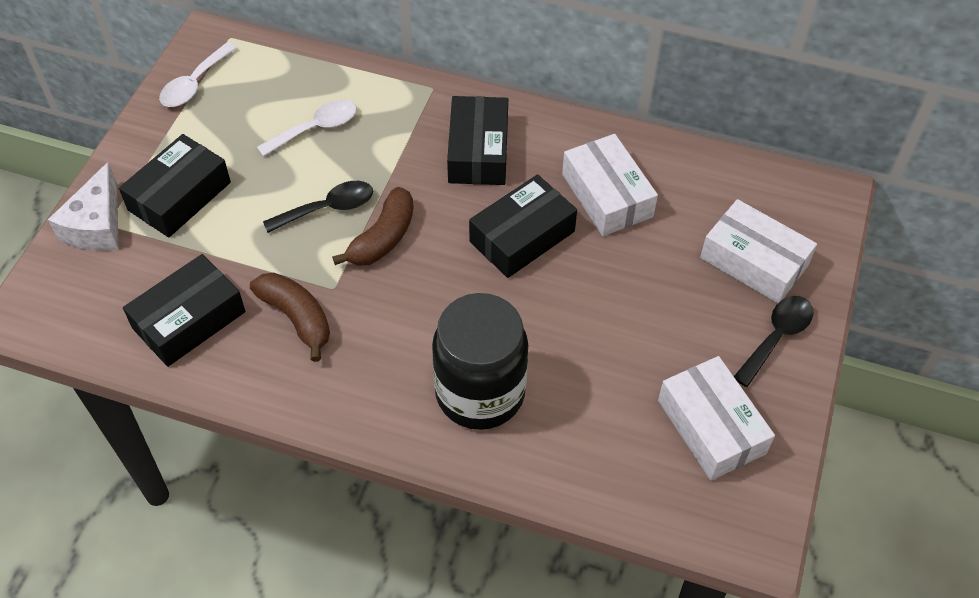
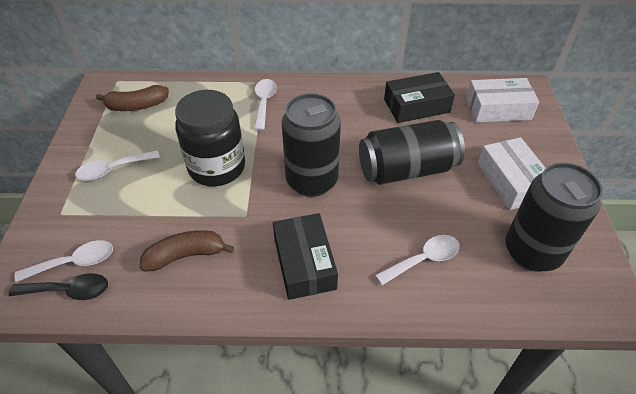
black box: 4 -> 2
black can: 0 -> 3
black spoon: 2 -> 1
white box: 3 -> 2
white cheese: 1 -> 0
white spoon: 2 -> 4

